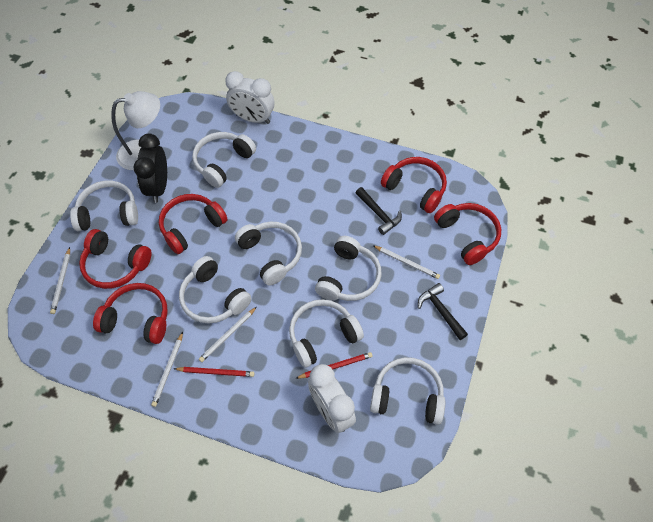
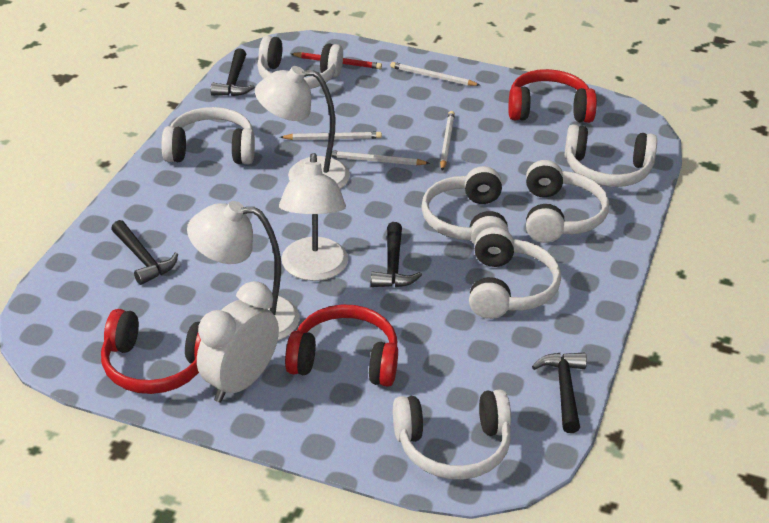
black clock: 1 -> 0
black hammer: 2 -> 4
red headphones: 5 -> 3
red pencil: 2 -> 1
white clock: 2 -> 1
white lamp: 1 -> 3

